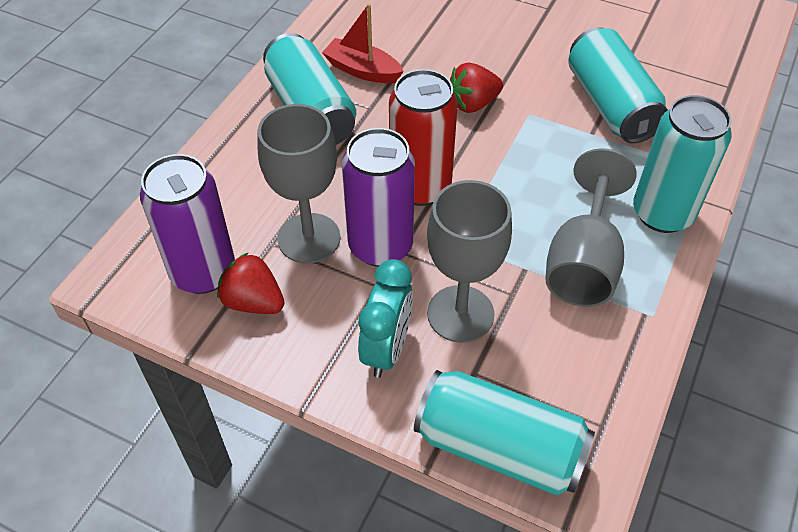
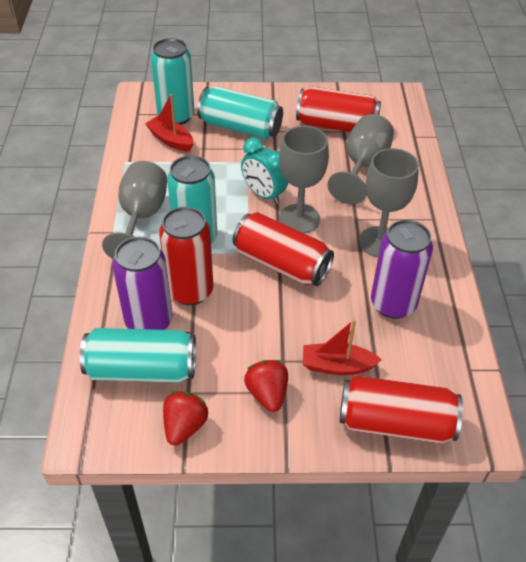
grey goblet: 3 -> 4
red boat: 1 -> 2
red can: 1 -> 4

